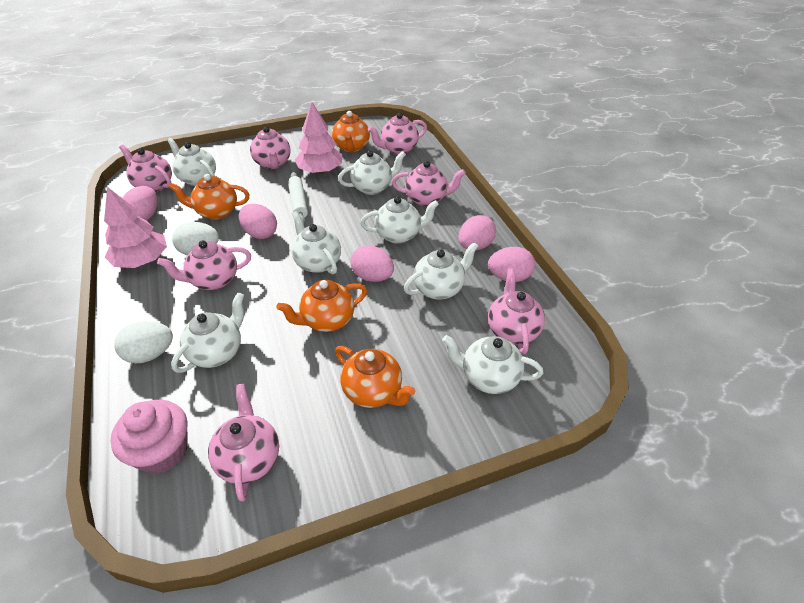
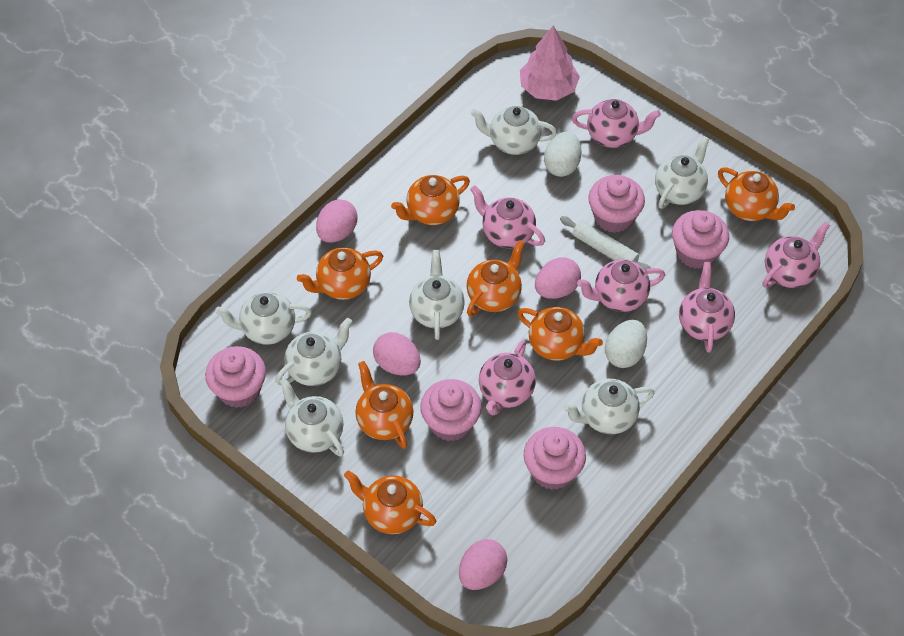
orange teapot: 4 -> 7
pink cupcake: 1 -> 5
pink egg: 5 -> 4
pink teapot: 7 -> 6
pink tree: 2 -> 1

